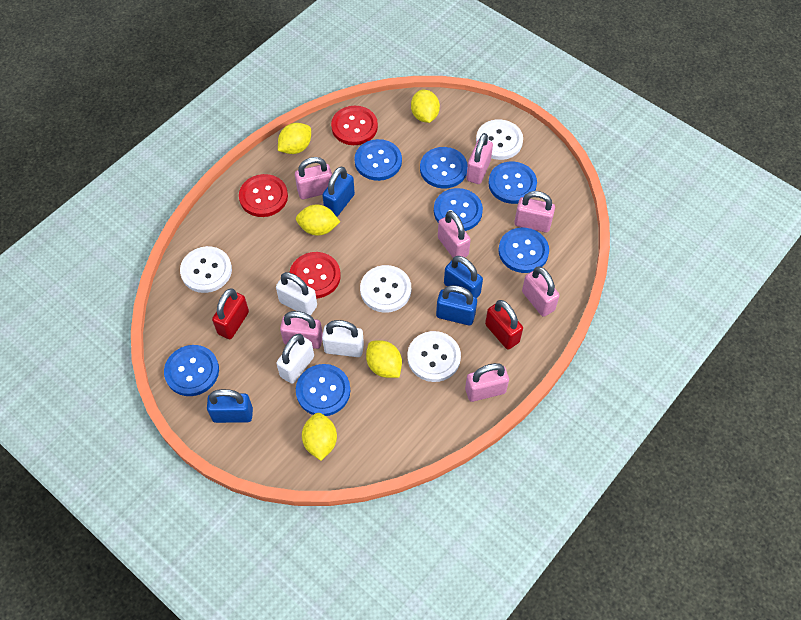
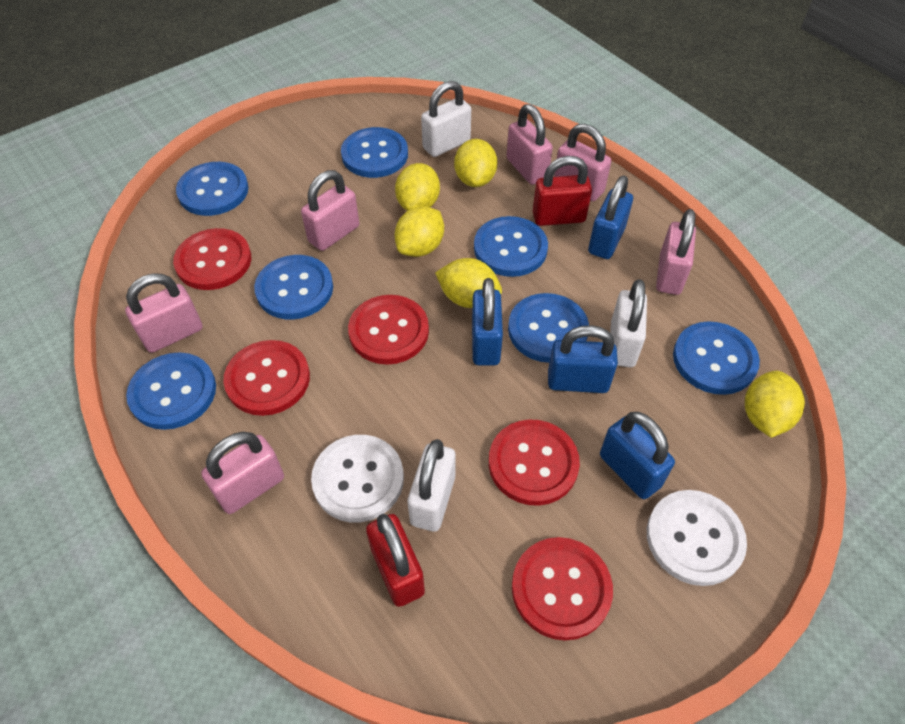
pink padlock: 7 -> 6
red button: 3 -> 5
white button: 4 -> 2

